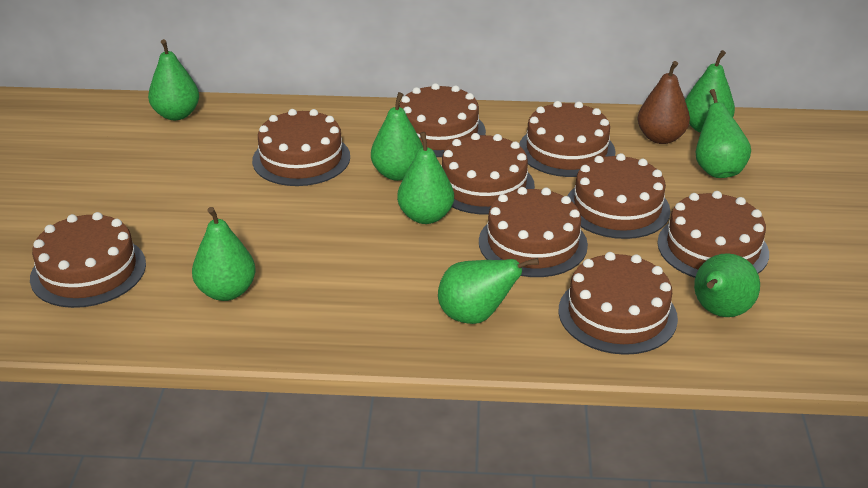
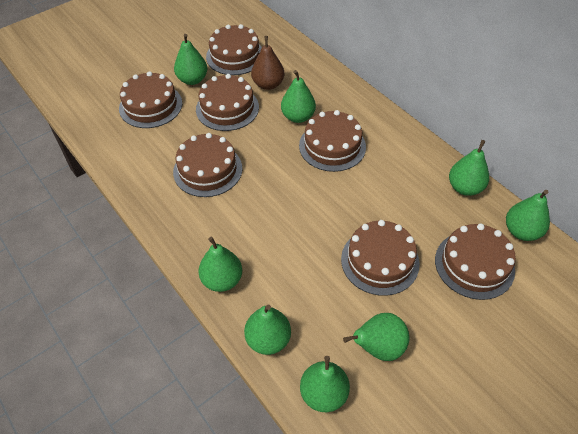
brown cake: 9 -> 7

